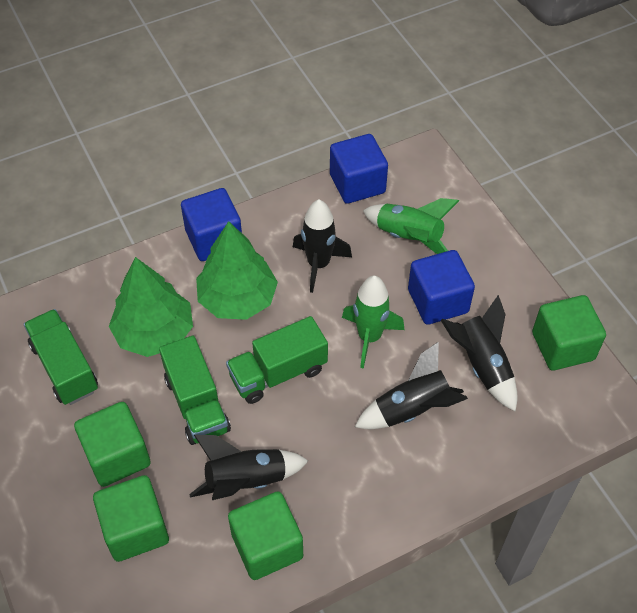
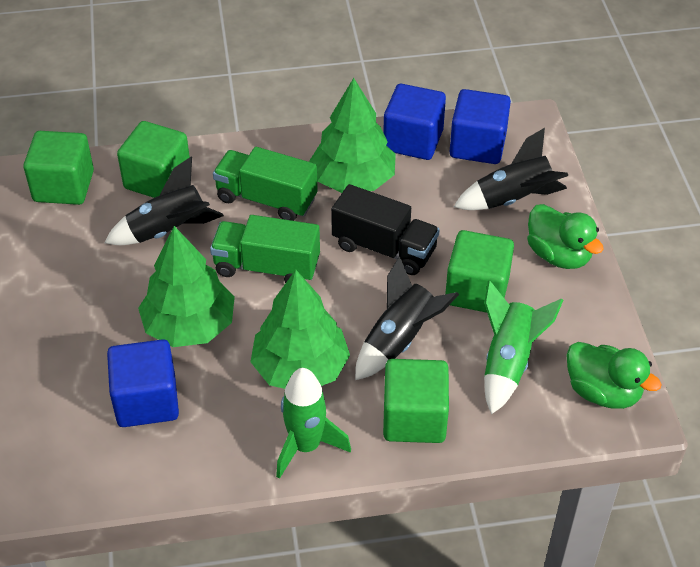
black rocket: 4 -> 3
black truck: 0 -> 1
green duck: 0 -> 2
green tree: 2 -> 3
green truck: 3 -> 2

